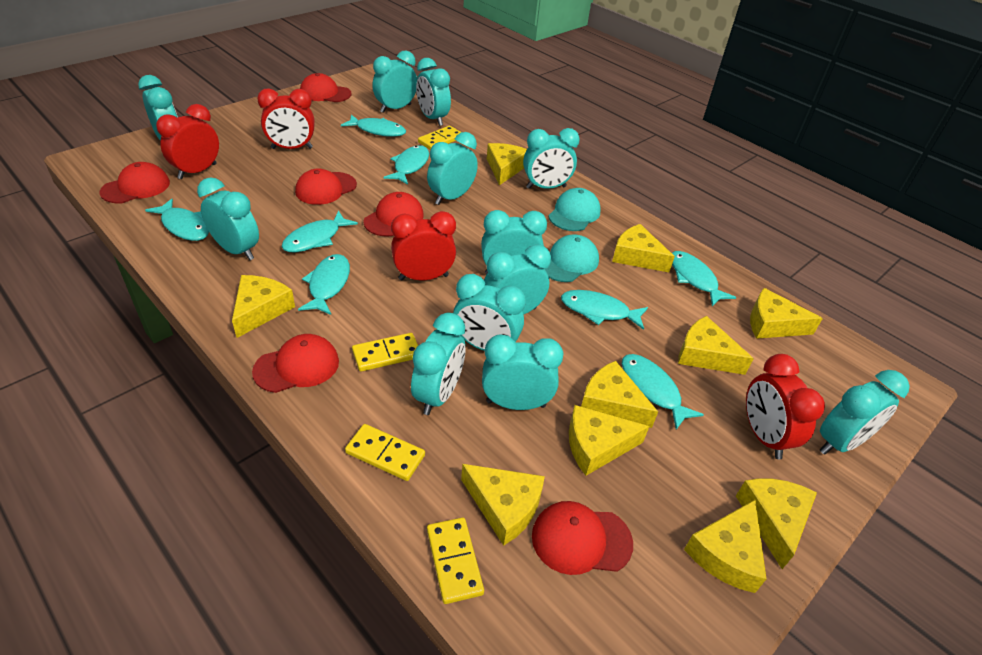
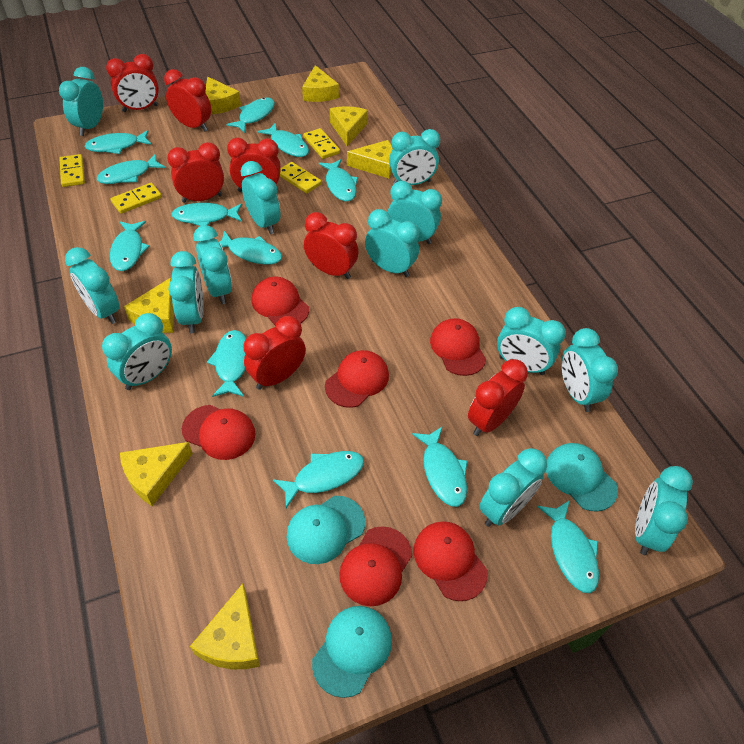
red clock: 4 -> 7
turquoise cap: 2 -> 3
turquoise clock: 12 -> 13
turquoise fish: 8 -> 12
yellow cheese: 10 -> 7

